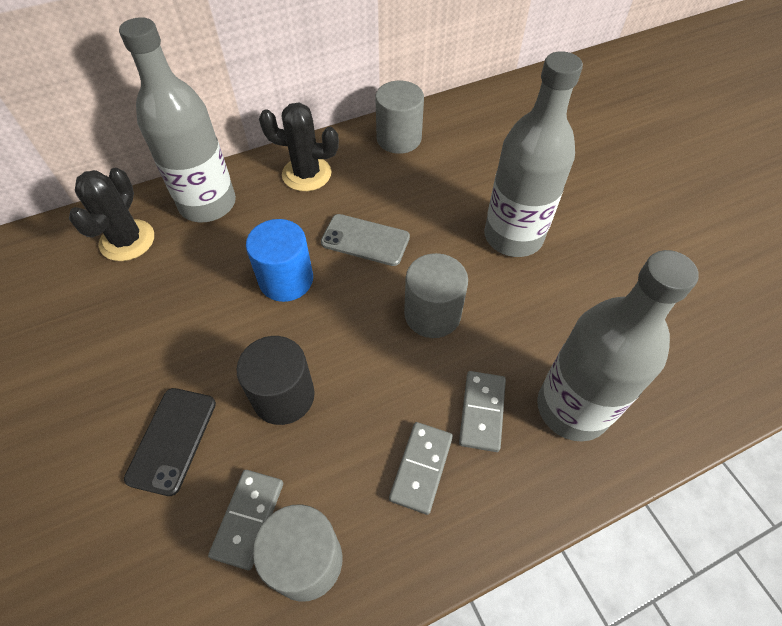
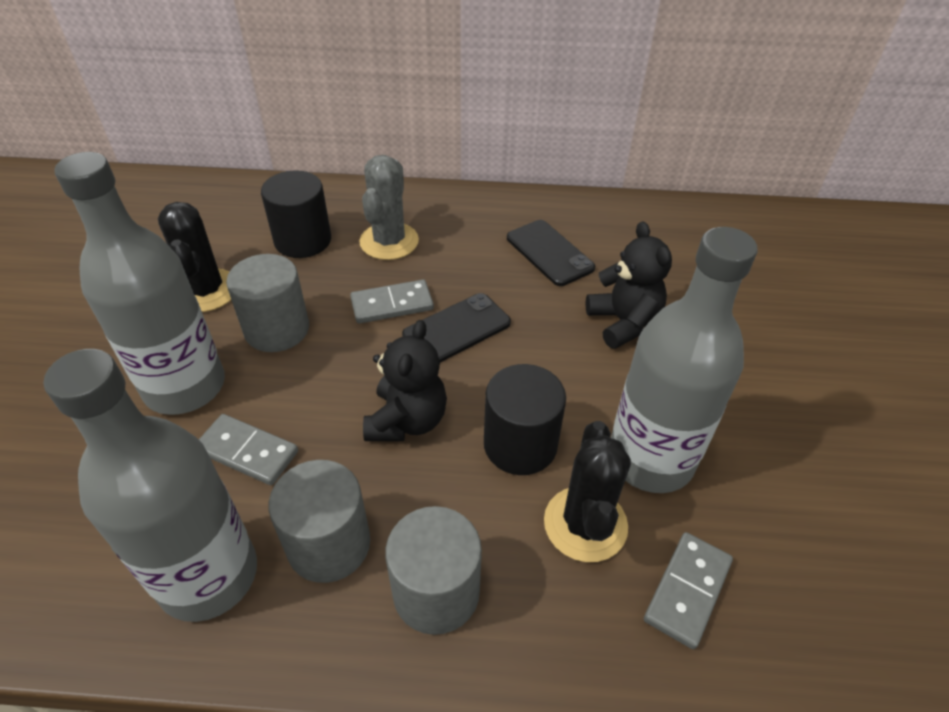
black cylinder: 1 -> 2
black phone: 1 -> 2
black teddy bear: 0 -> 2
blue cylinder: 1 -> 0
grey cactus: 0 -> 1
grey phone: 1 -> 0

